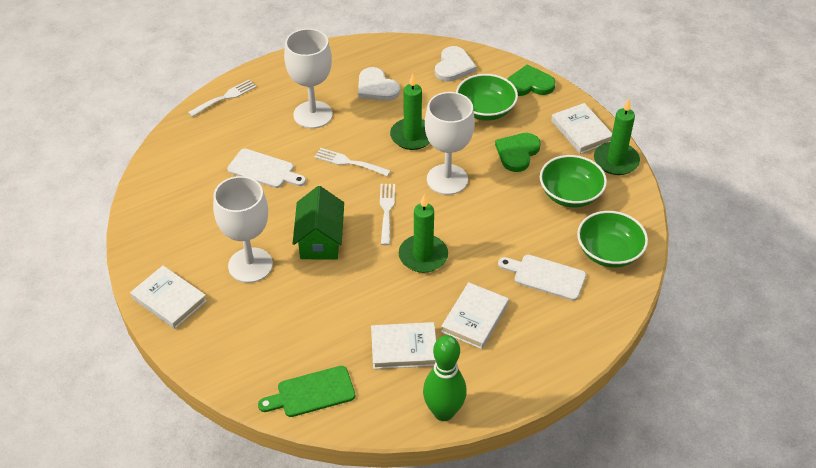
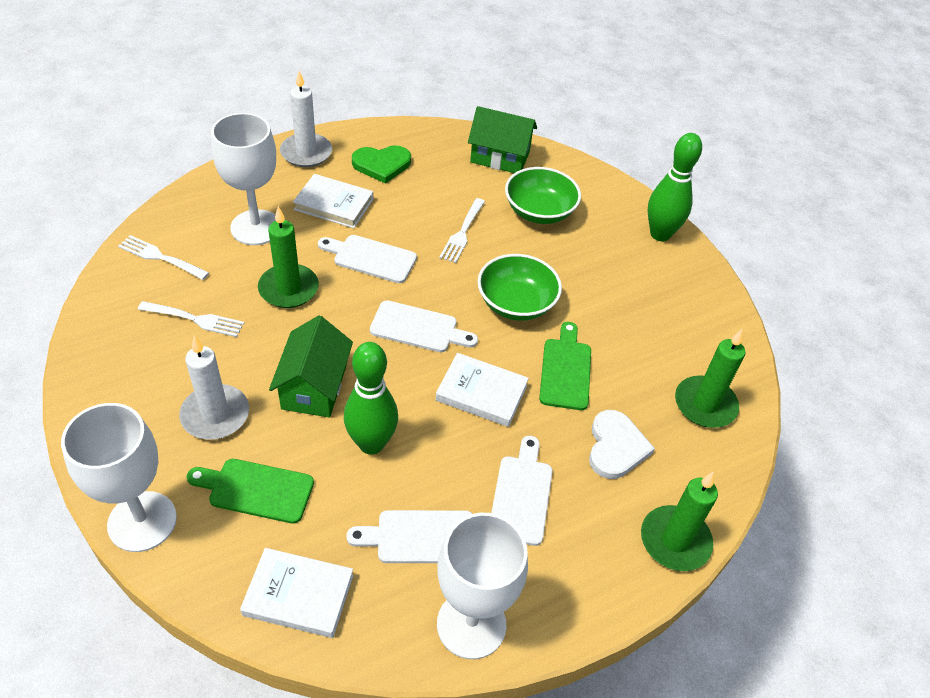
green bowl: 3 -> 2
green bowling pin: 1 -> 2
green cutting board: 1 -> 2
green heart: 2 -> 1
green house: 1 -> 2
white book: 4 -> 3
white candle: 0 -> 2
white cutting board: 2 -> 4
white heart: 2 -> 1

